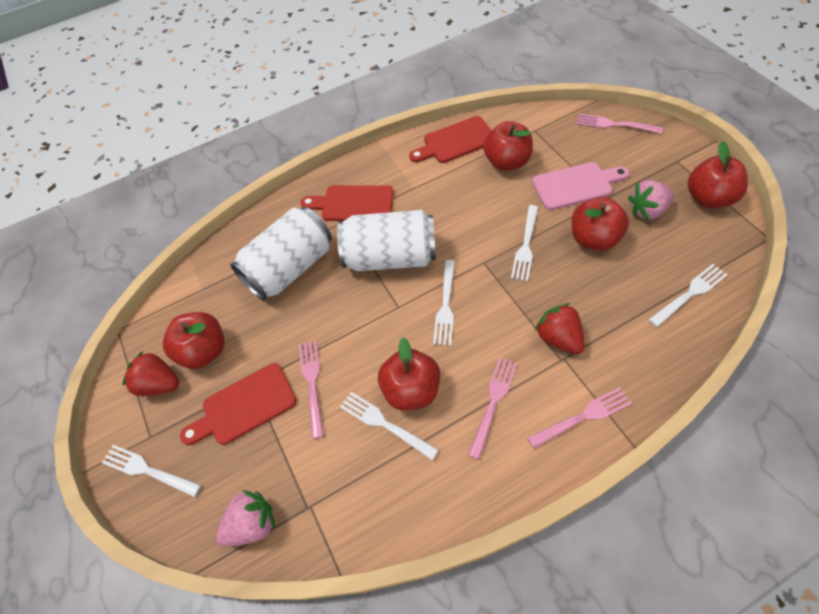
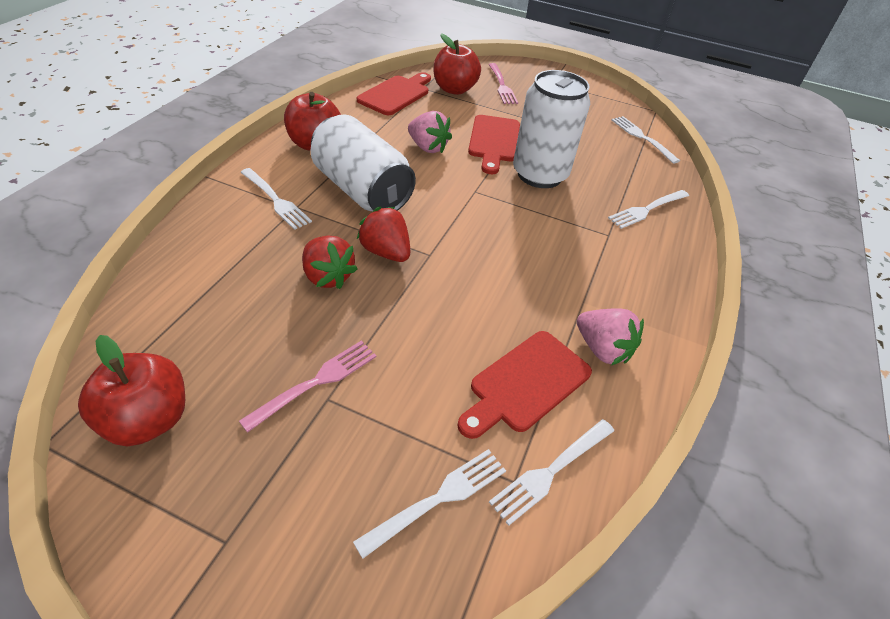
pink cutting board: 1 -> 0
pink fork: 4 -> 2
red apple: 5 -> 3

